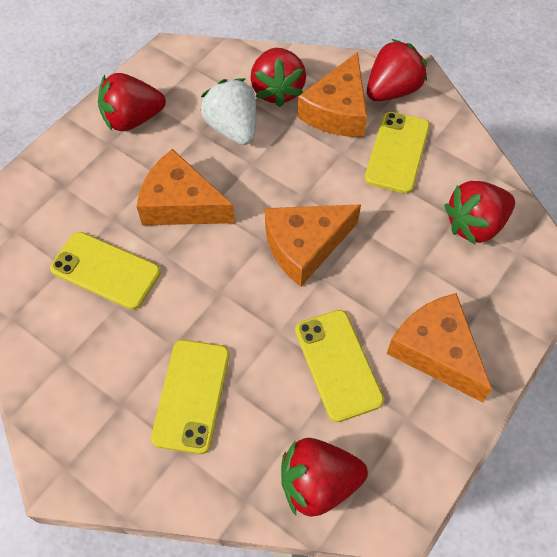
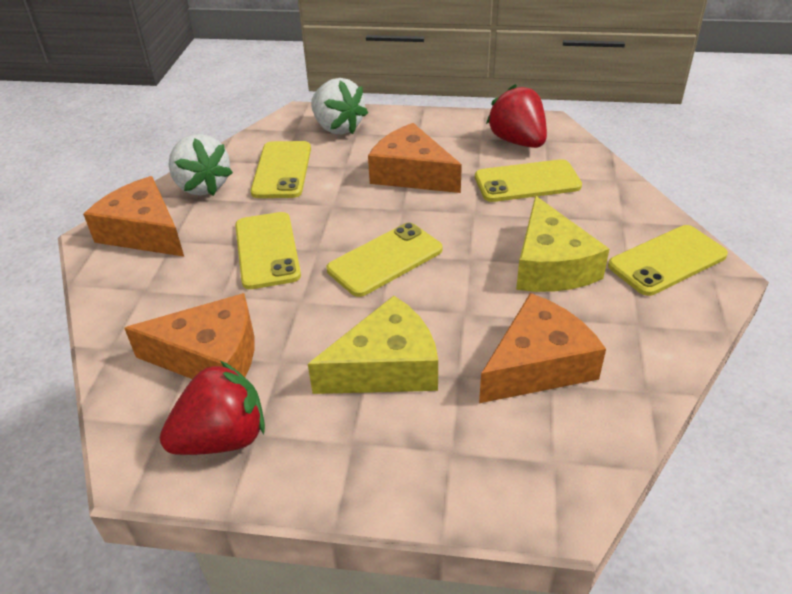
red strawberry: 5 -> 2
white strawberry: 1 -> 2
yellow cheese: 0 -> 2
yellow phone: 4 -> 5

